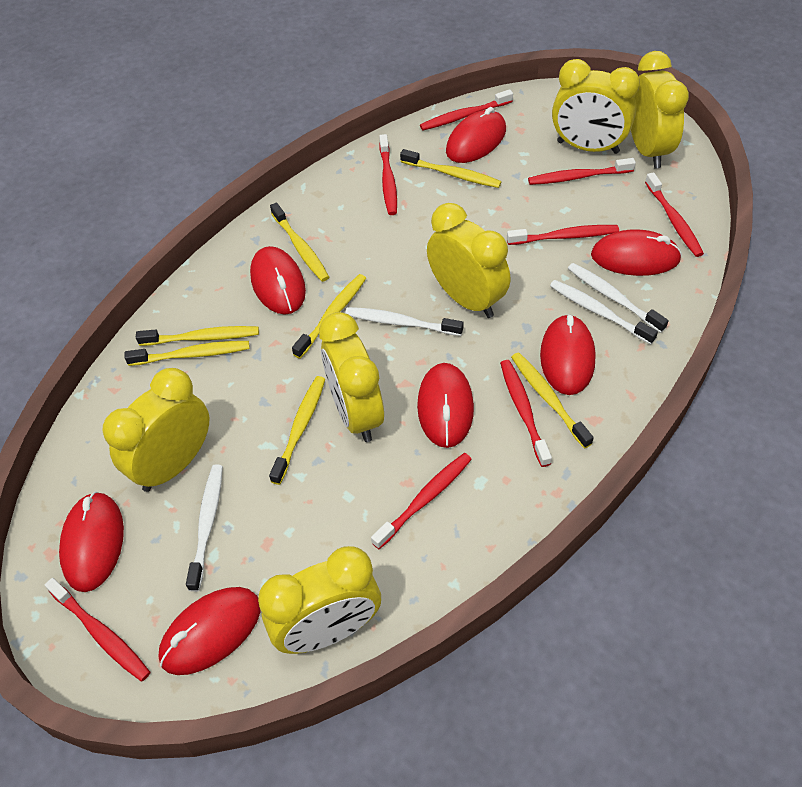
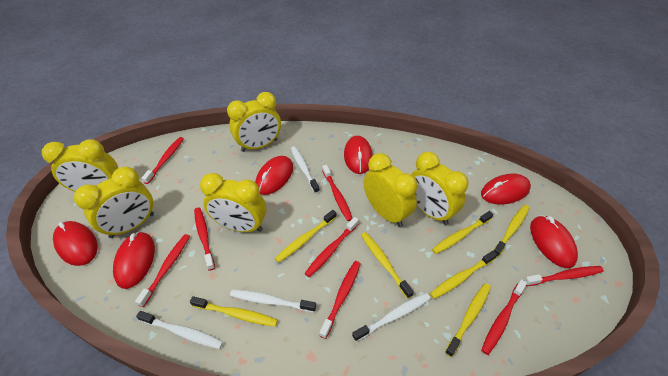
red mouse: 7 -> 6

